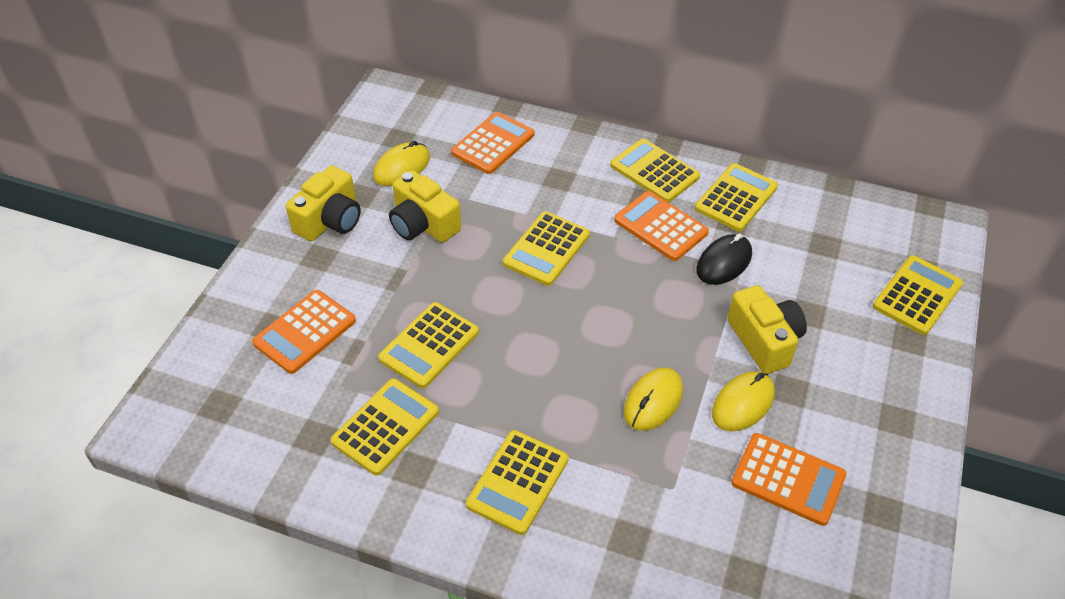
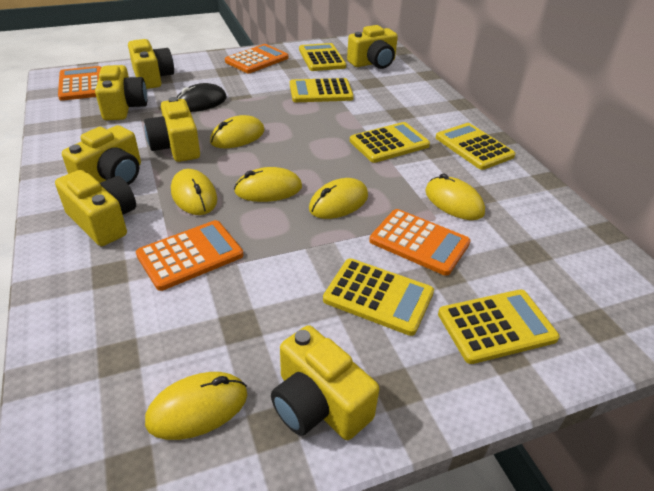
yellow calculator: 7 -> 6
yellow camera: 3 -> 7
yellow mouse: 3 -> 6

